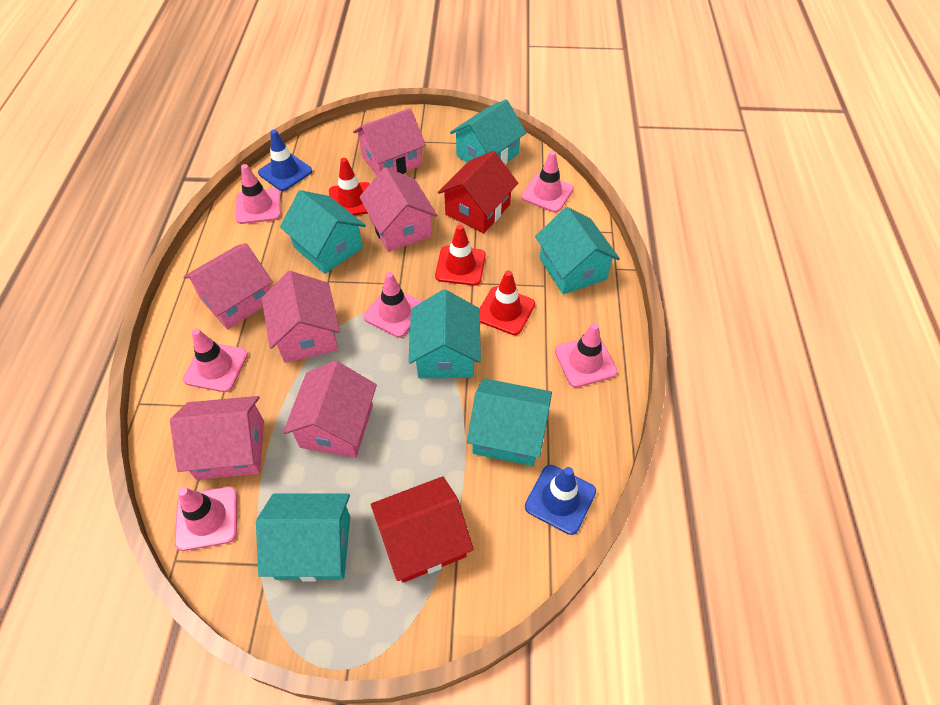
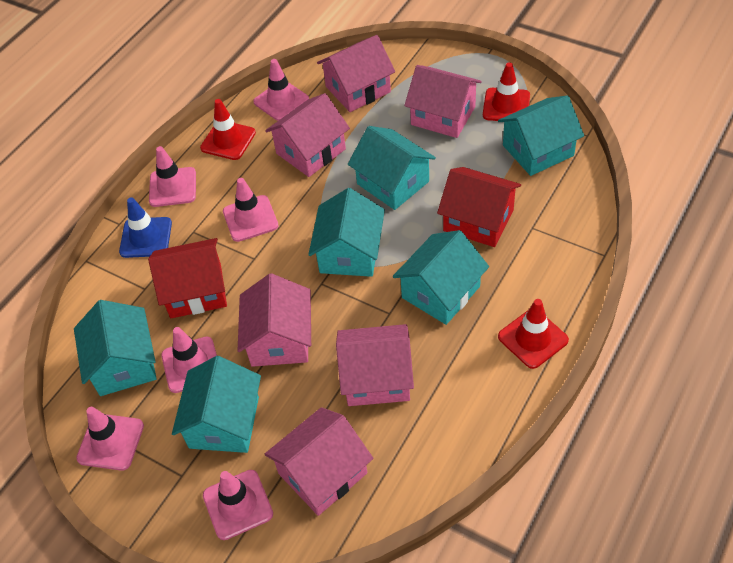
blue traffic cone: 2 -> 1

